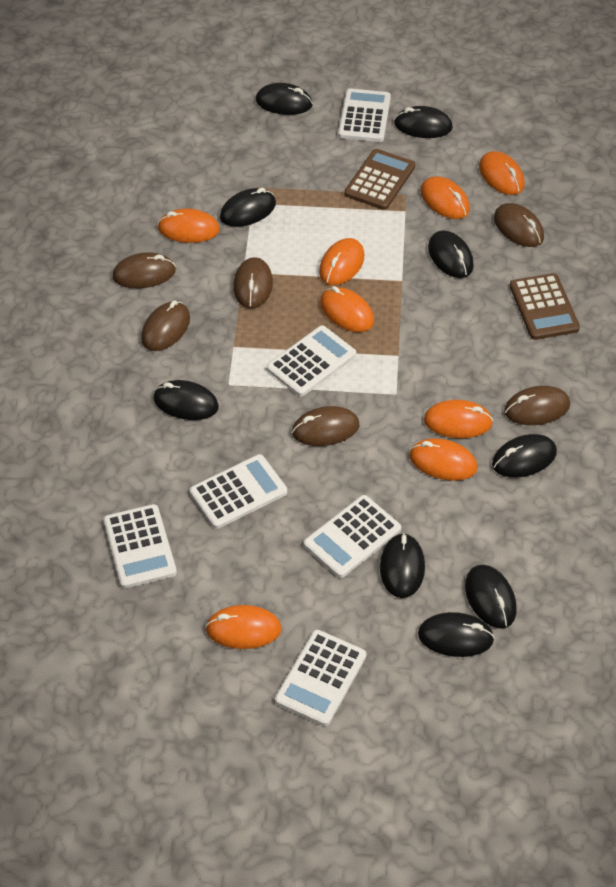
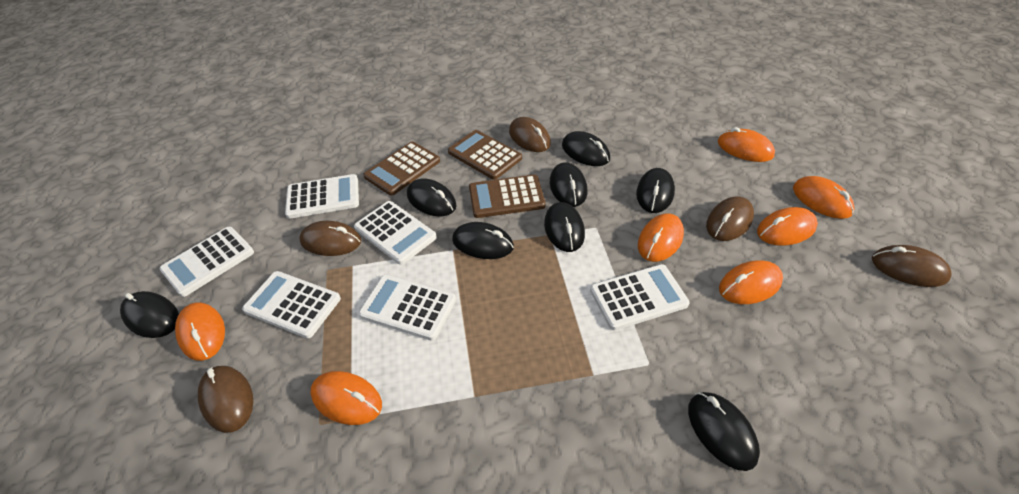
black mouse: 9 -> 8
brown calculator: 2 -> 3
brown mouse: 6 -> 5
orange mouse: 8 -> 7

